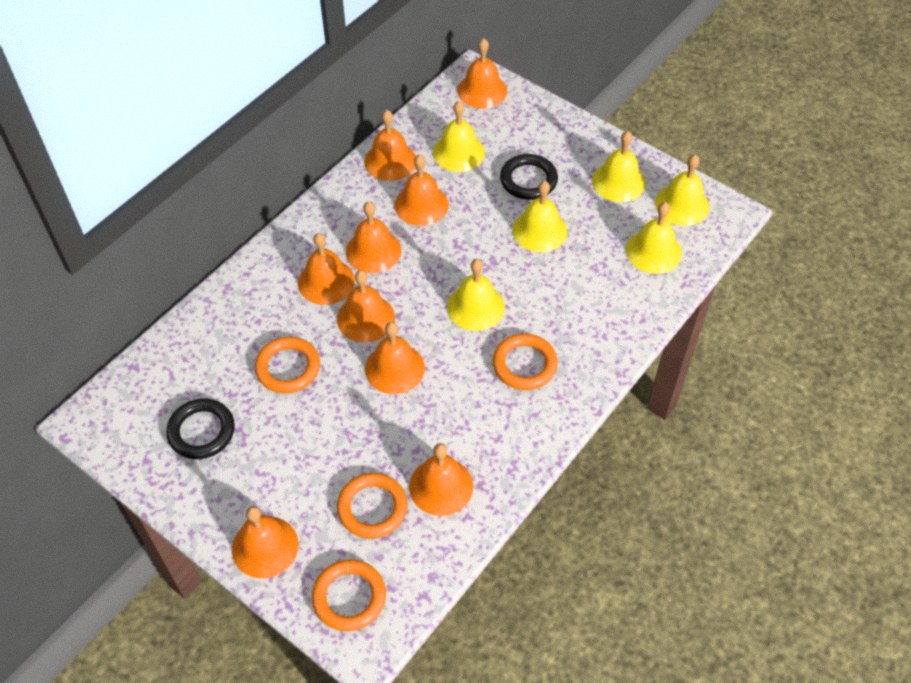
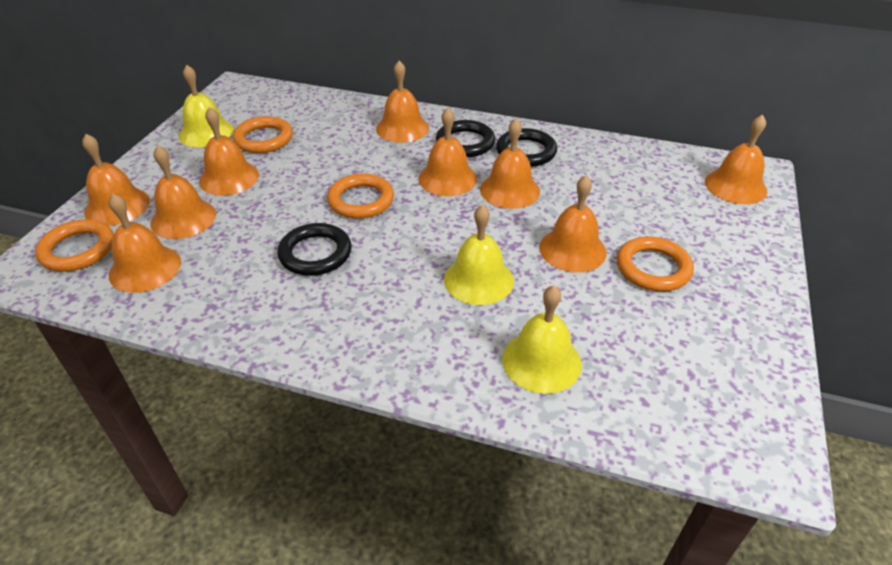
black ring: 2 -> 3
yellow bell: 6 -> 3

